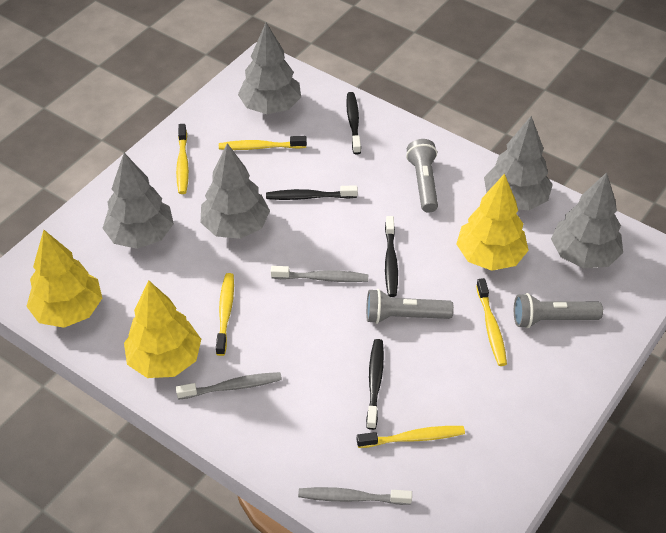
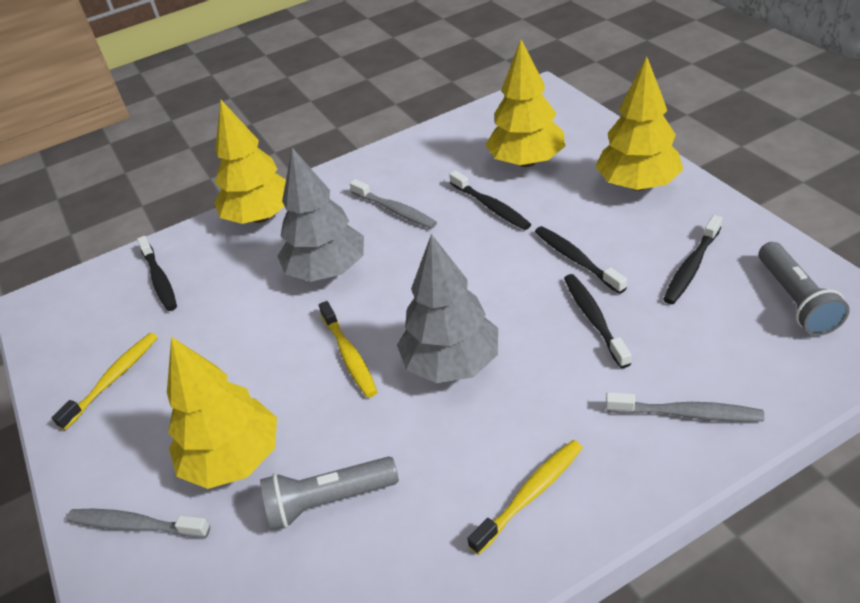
black toothbrush: 4 -> 5
grey flashlight: 3 -> 2
grey tree: 5 -> 2
yellow toothbrush: 5 -> 3
yellow tree: 3 -> 4

